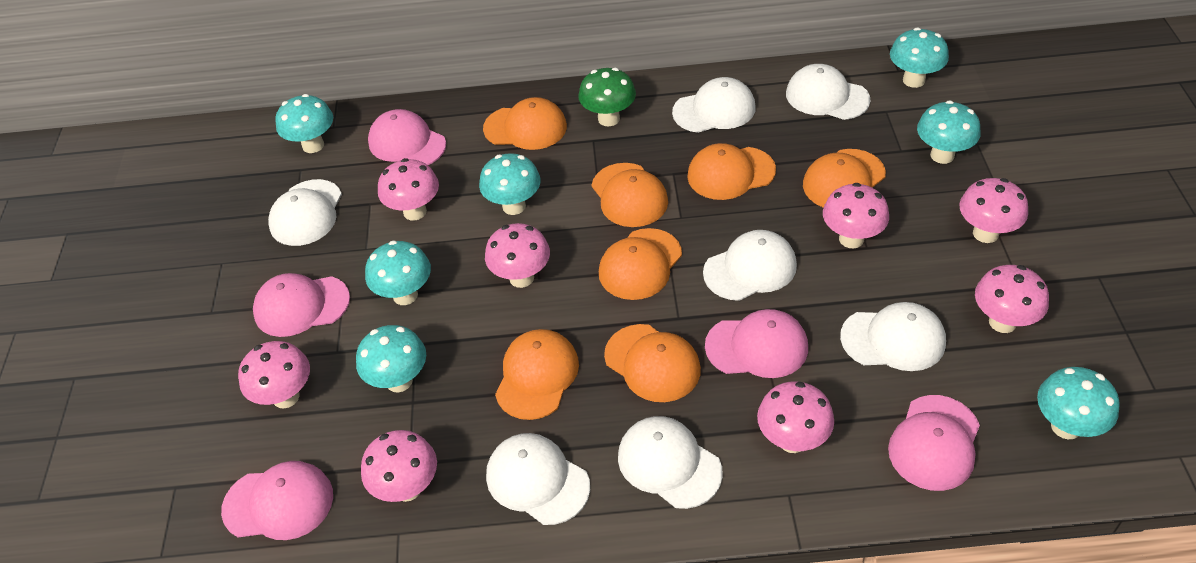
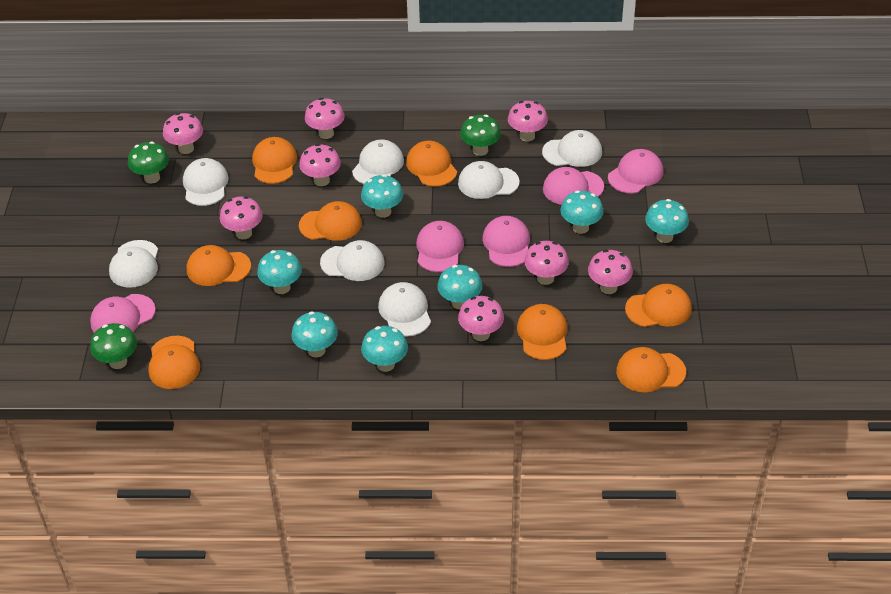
green mushroom: 1 -> 3
orange cap: 7 -> 8

